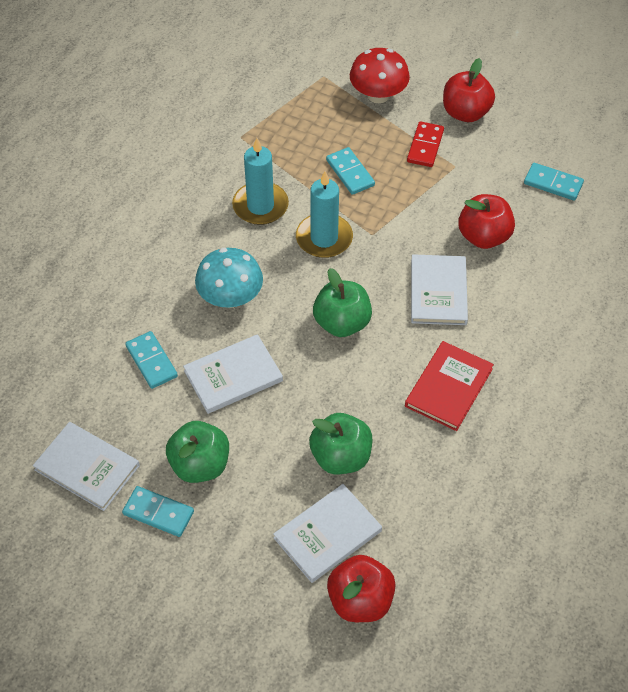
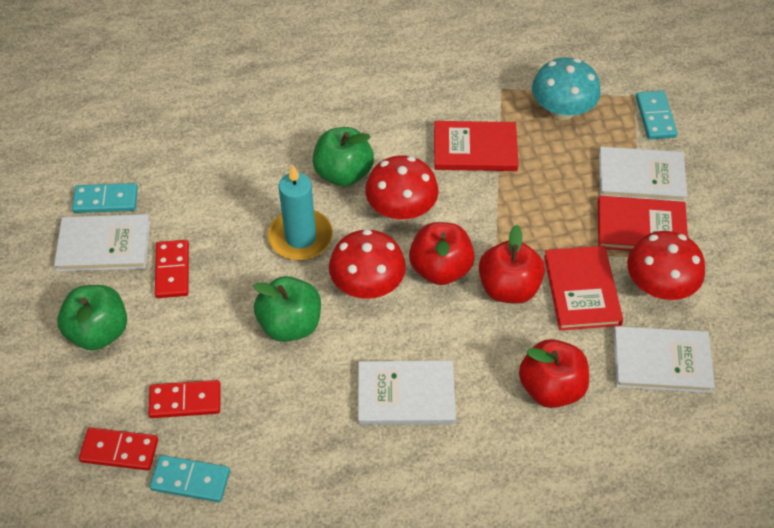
red book: 1 -> 3
red domino: 1 -> 3
red mushroom: 1 -> 3
turquoise candle: 2 -> 1
turquoise domino: 4 -> 3

